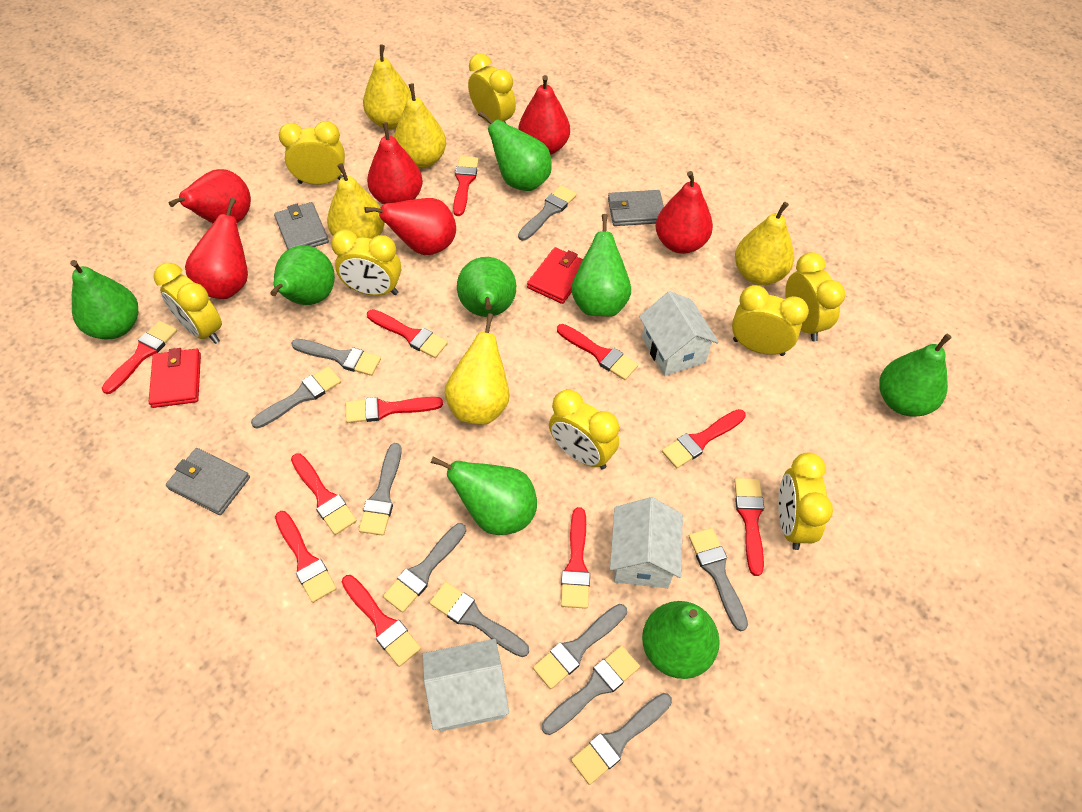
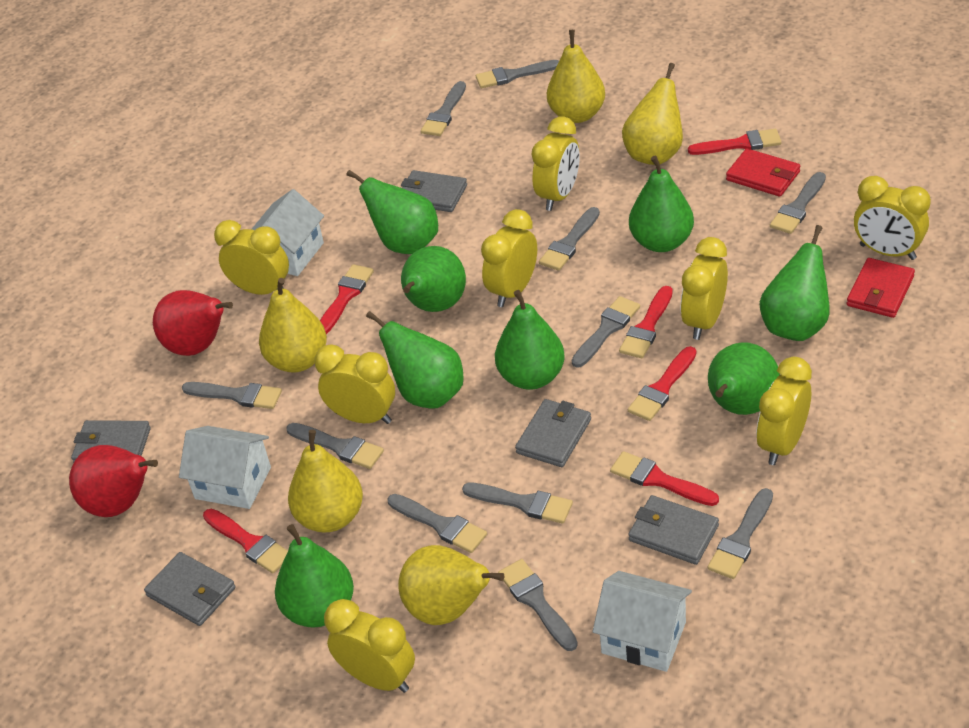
grey brush: 10 -> 11
grey wallet: 3 -> 5
red brush: 11 -> 6
red pear: 6 -> 2

